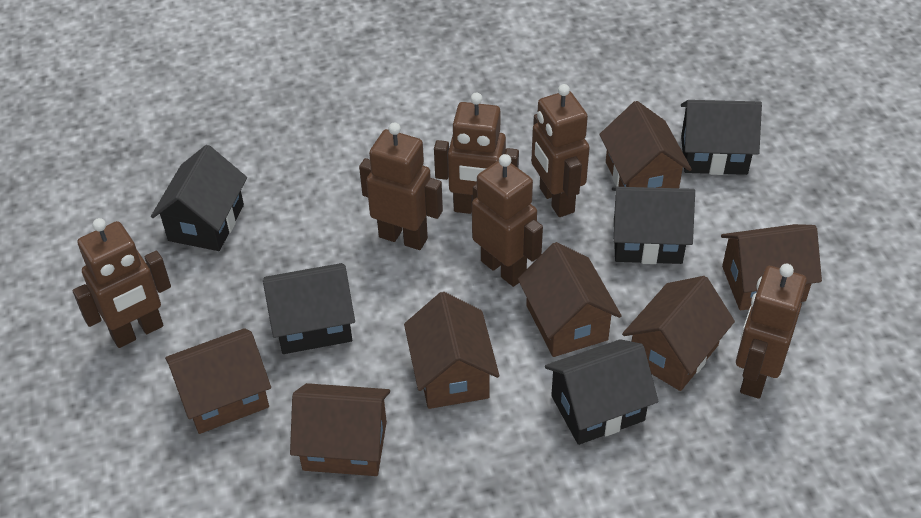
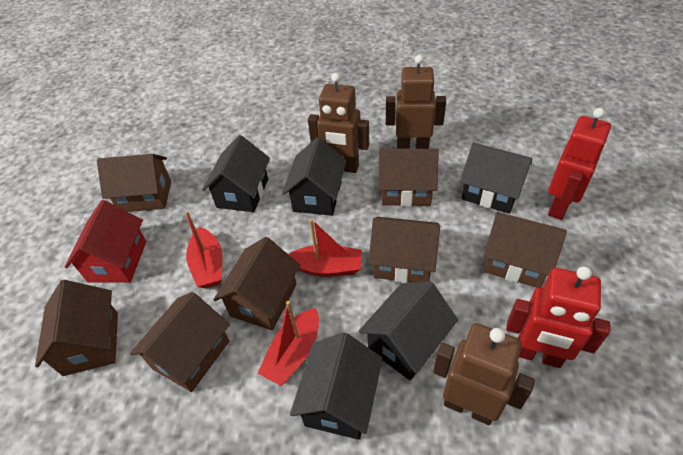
brown robot: 6 -> 3
red boat: 0 -> 3
red house: 0 -> 1
red robot: 0 -> 2

